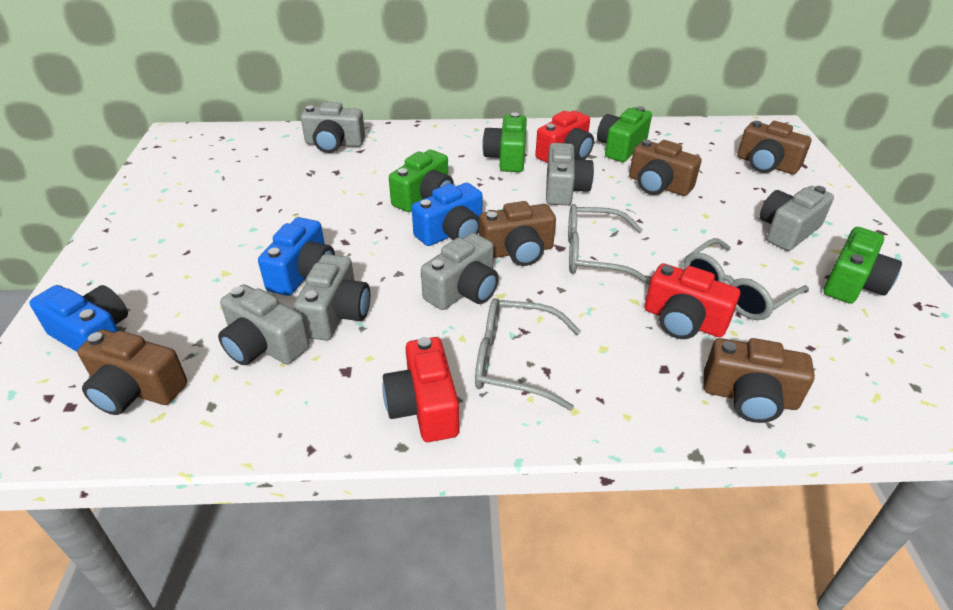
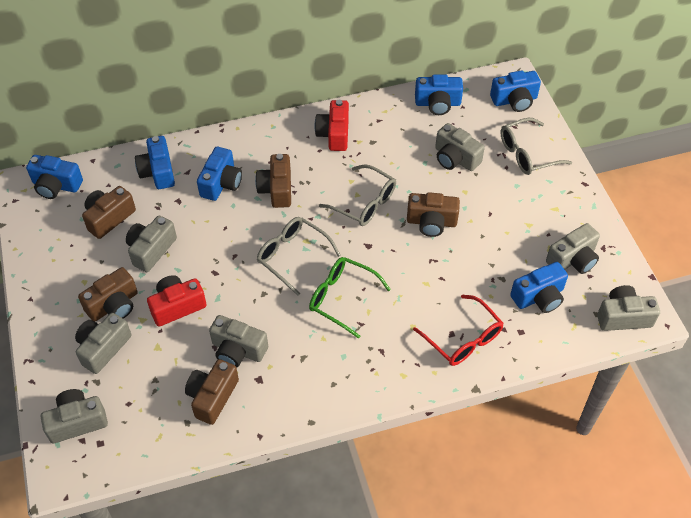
blue camera: 3 -> 6
green camera: 4 -> 0
green glasses: 0 -> 1
grey camera: 6 -> 7
red camera: 3 -> 2
red glasses: 0 -> 1

